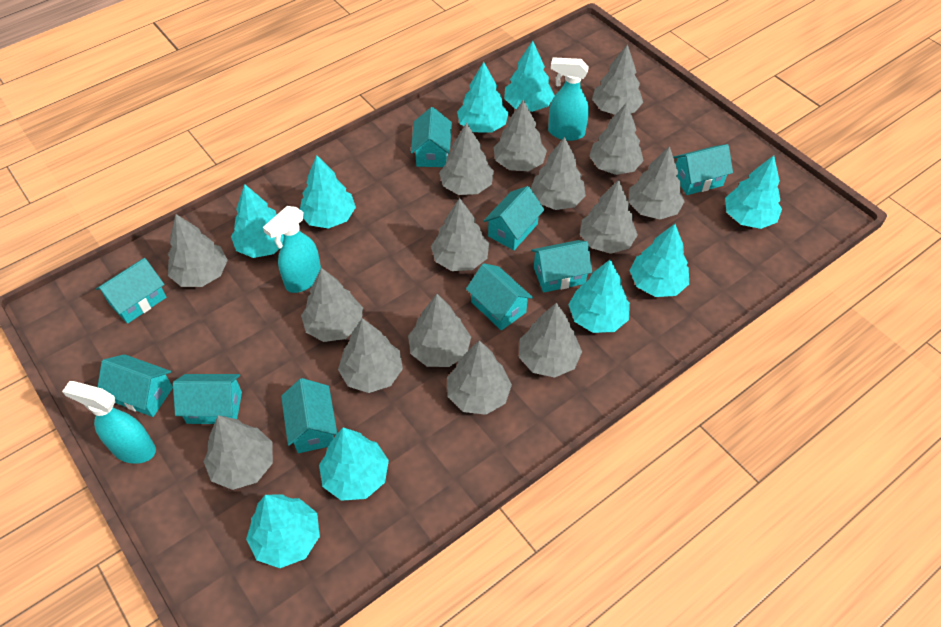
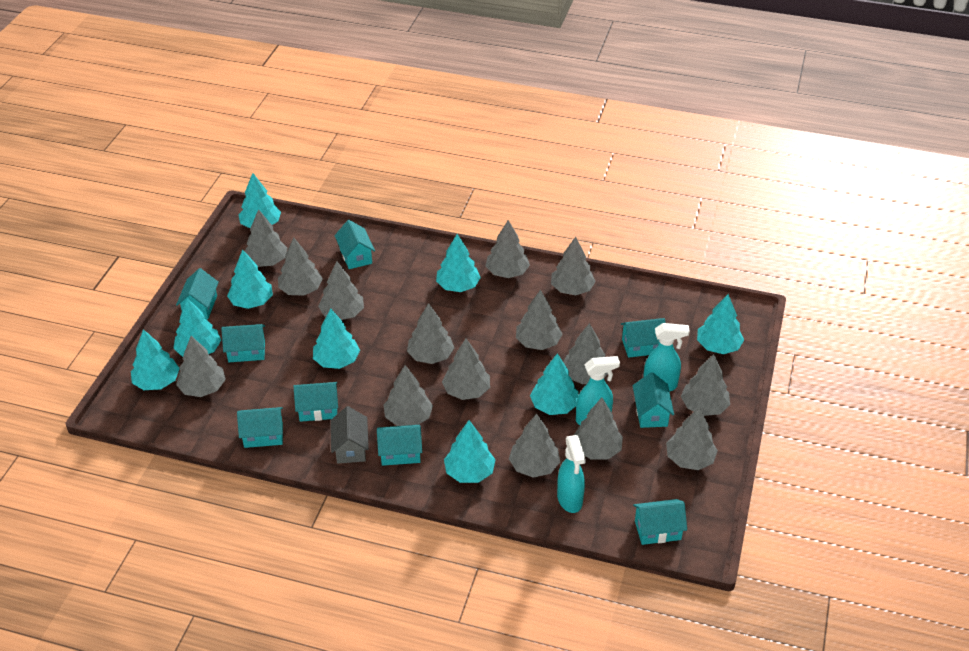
grey house: 0 -> 1

